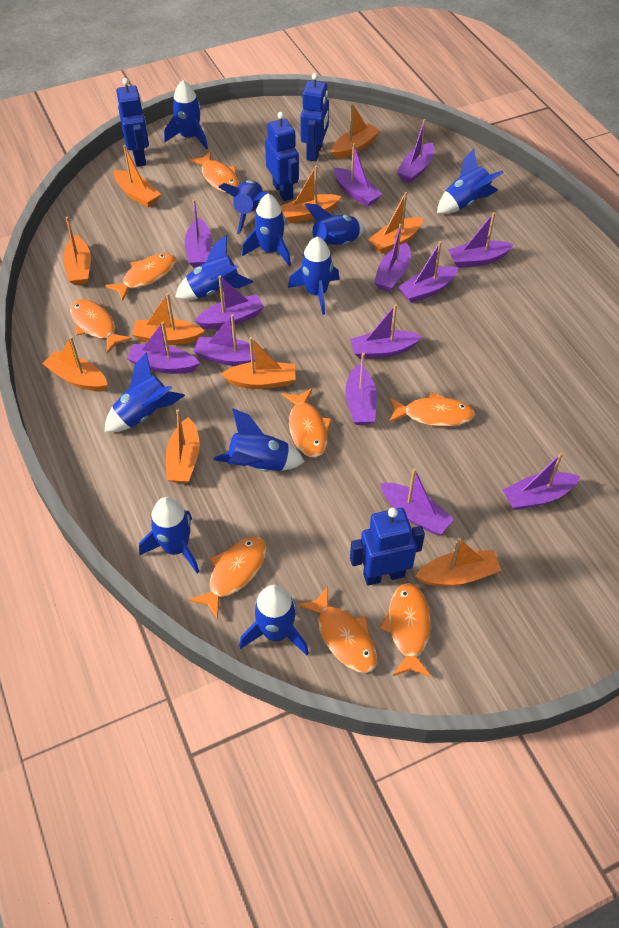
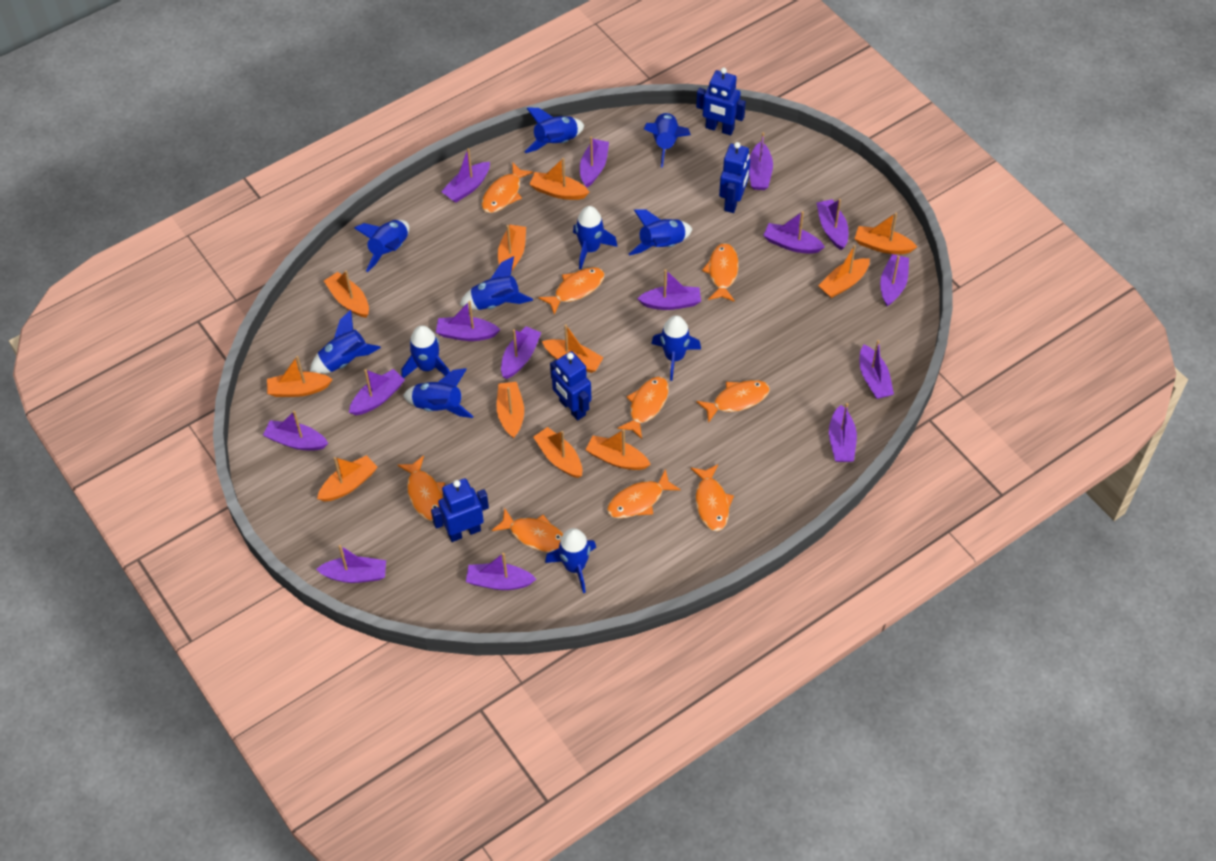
orange boat: 10 -> 11
orange fish: 8 -> 9
purple boat: 13 -> 15

